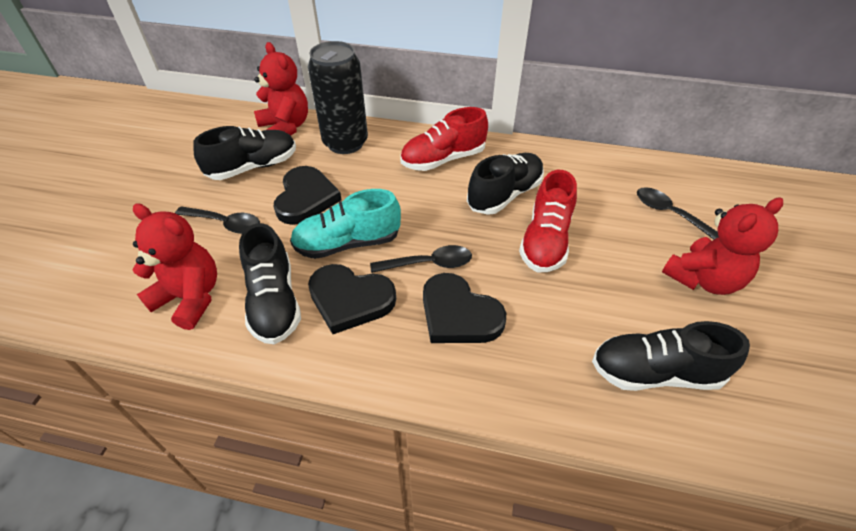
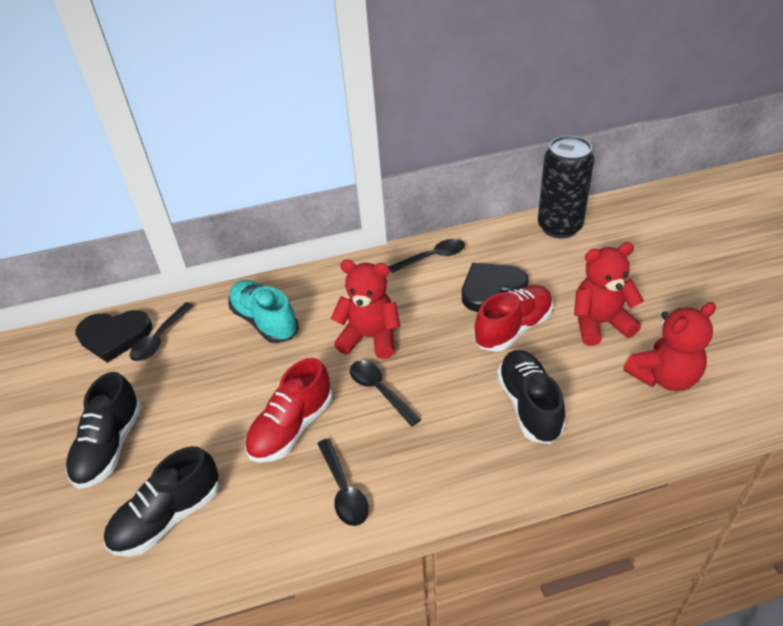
black heart: 3 -> 2
black shoe: 4 -> 3
black spoon: 3 -> 4

